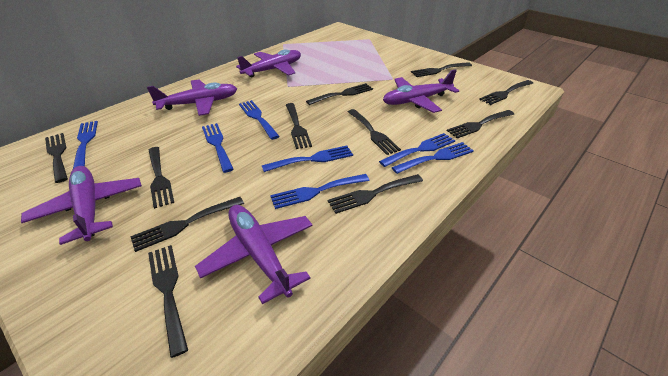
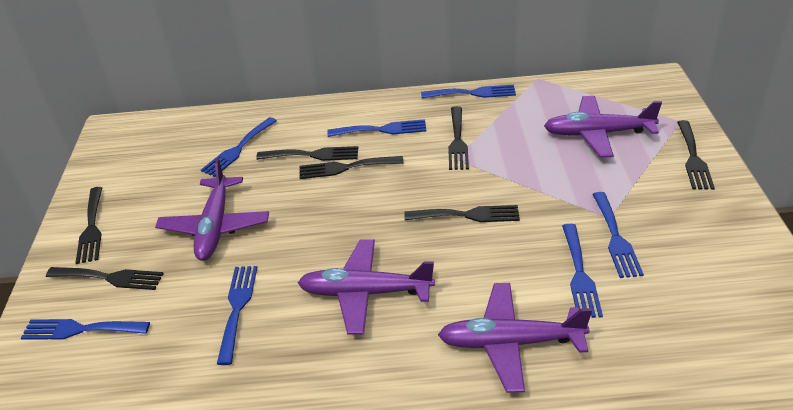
black fork: 11 -> 7
purple plane: 5 -> 4

